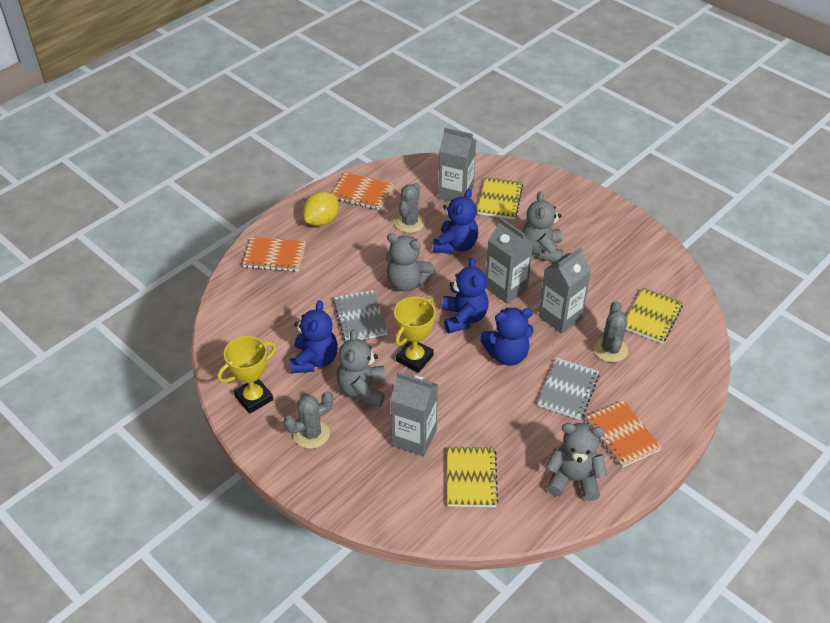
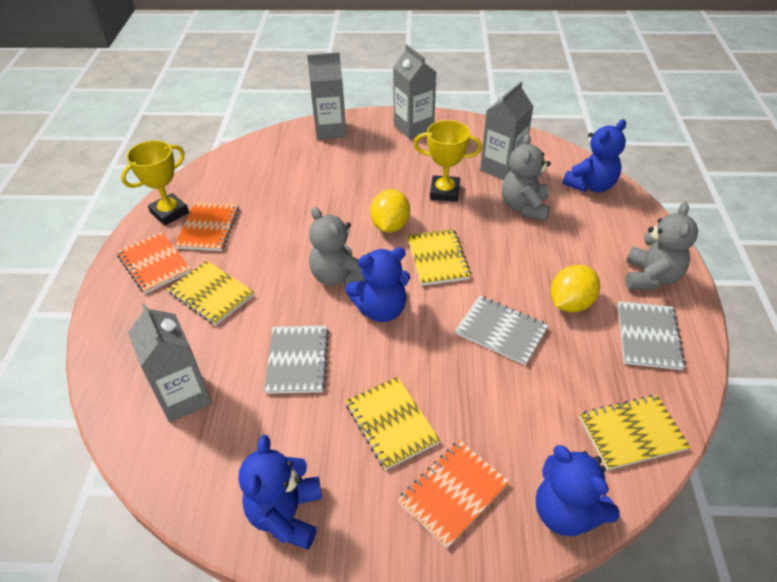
grey cactus: 3 -> 0
grey notebook: 2 -> 3
grey teddy bear: 4 -> 3
yellow lemon: 1 -> 2
yellow notebook: 3 -> 4

